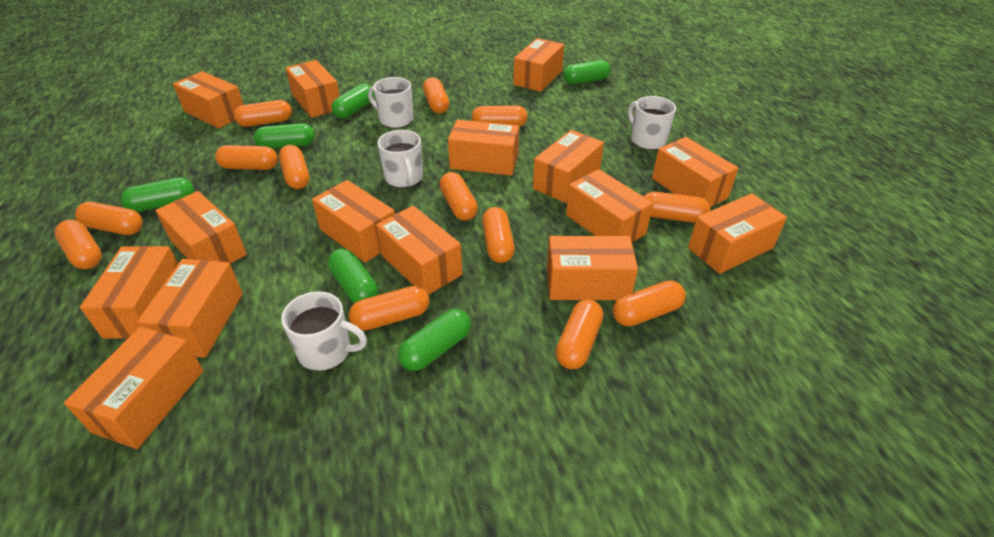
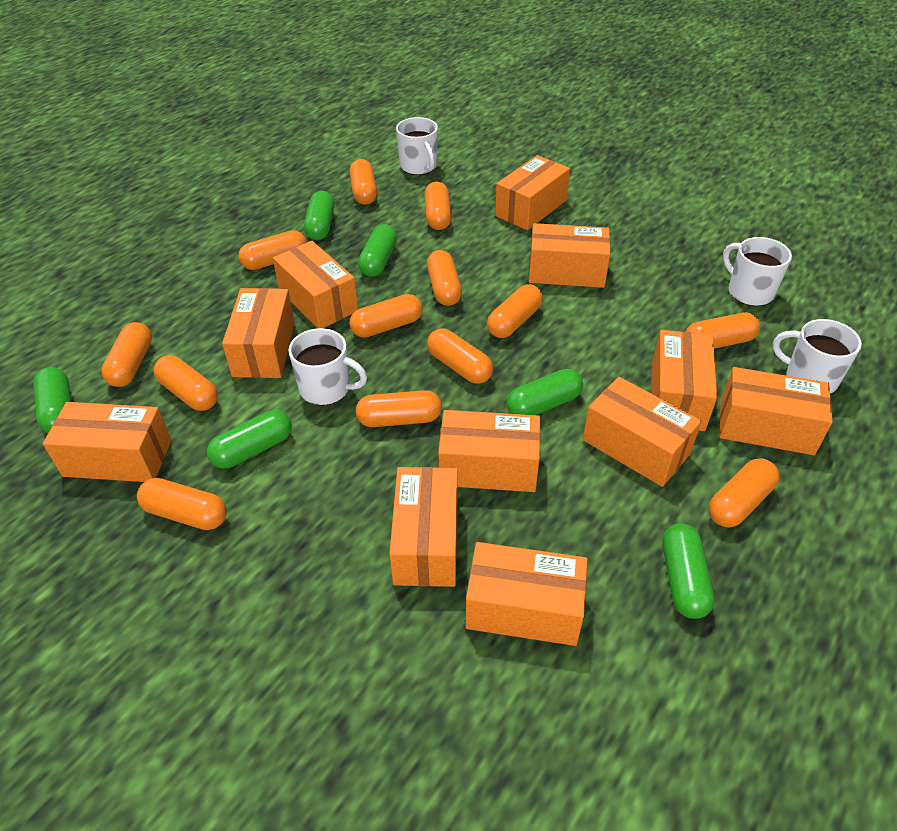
orange box: 15 -> 11

